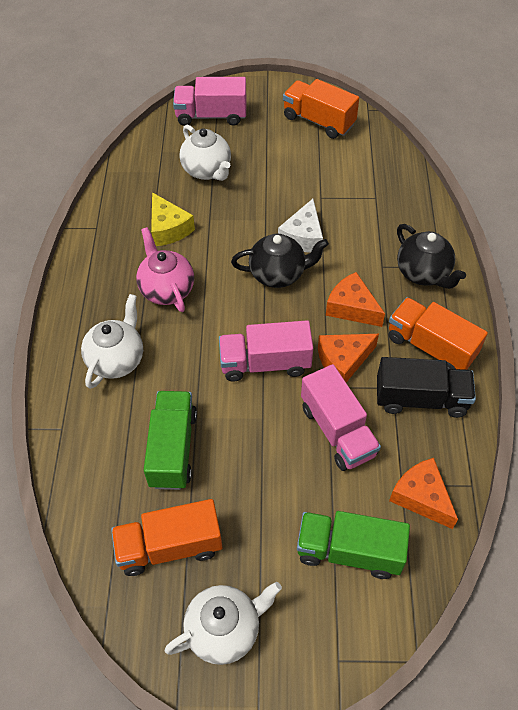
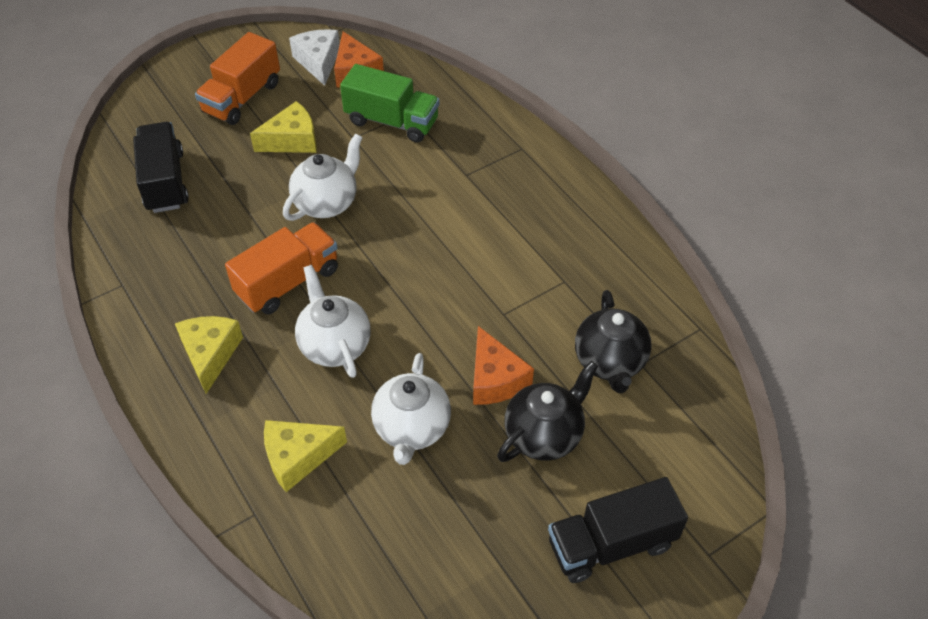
black truck: 1 -> 2
green truck: 2 -> 1
orange cheese: 3 -> 2
orange truck: 3 -> 2
pink teapot: 1 -> 0
pink truck: 3 -> 0
yellow cheese: 1 -> 3

